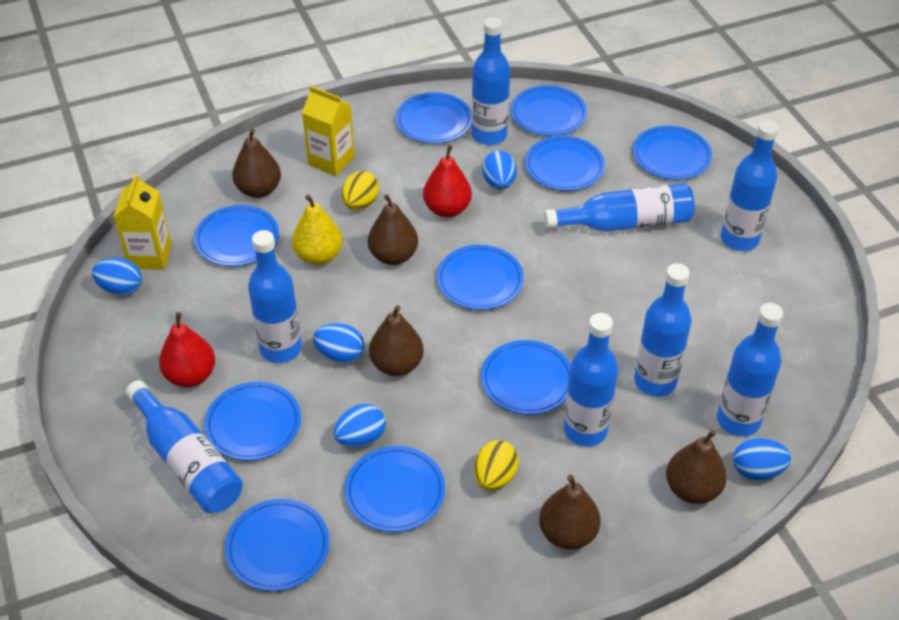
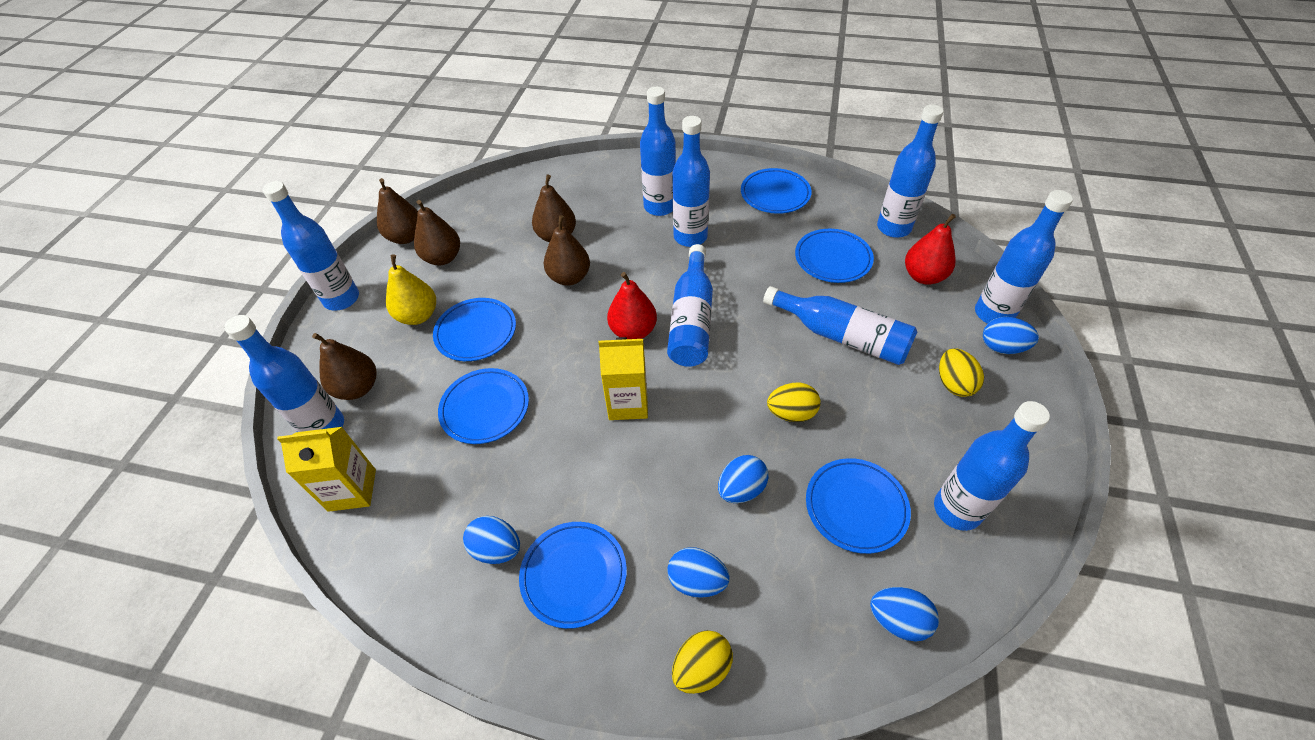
blue bottle: 8 -> 9
blue plate: 10 -> 6
yellow egg: 2 -> 3

